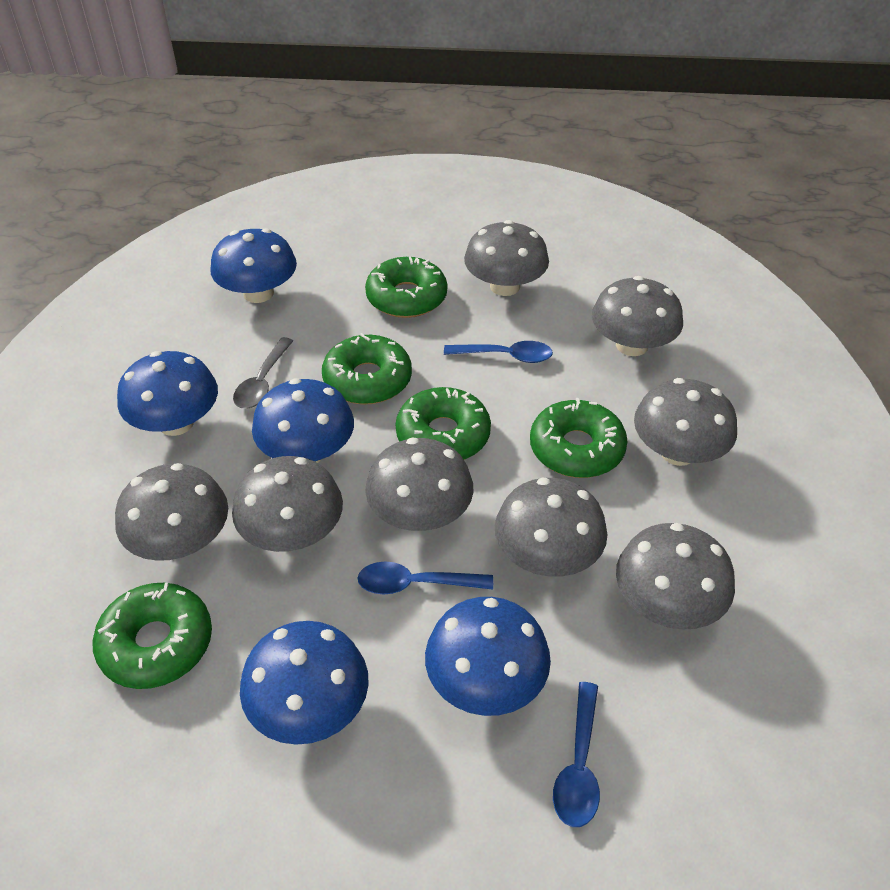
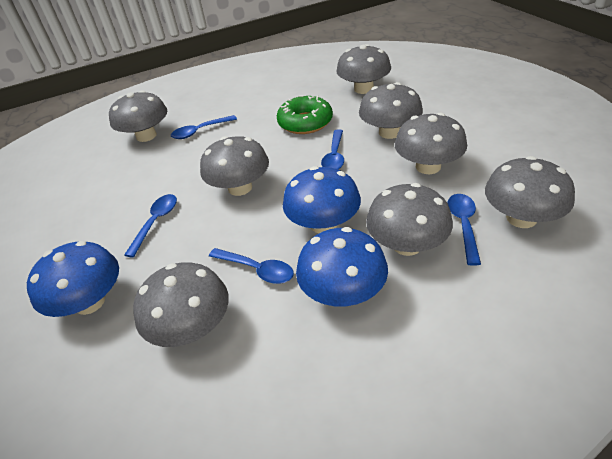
blue mushroom: 5 -> 3
blue spoon: 3 -> 5
green donut: 5 -> 1
grey spoon: 1 -> 0

